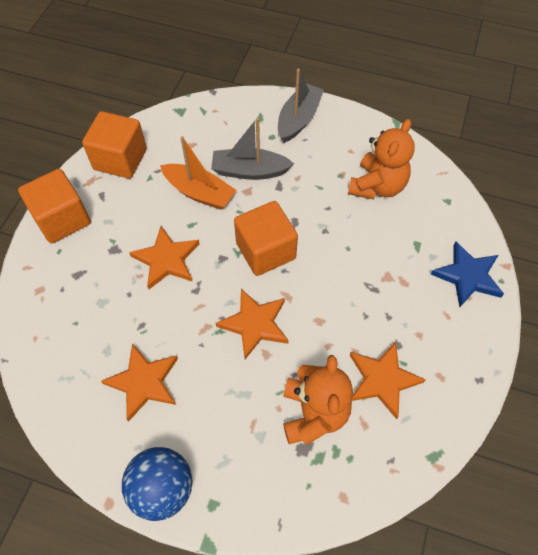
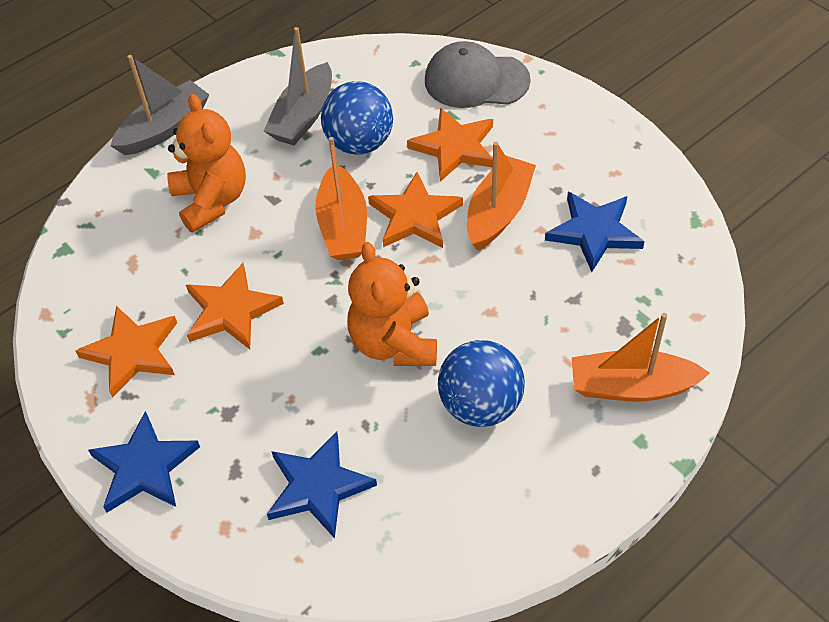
blue ball: 1 -> 2
blue star: 1 -> 3
grey cap: 0 -> 1
orange boat: 1 -> 3
orange cube: 3 -> 0

